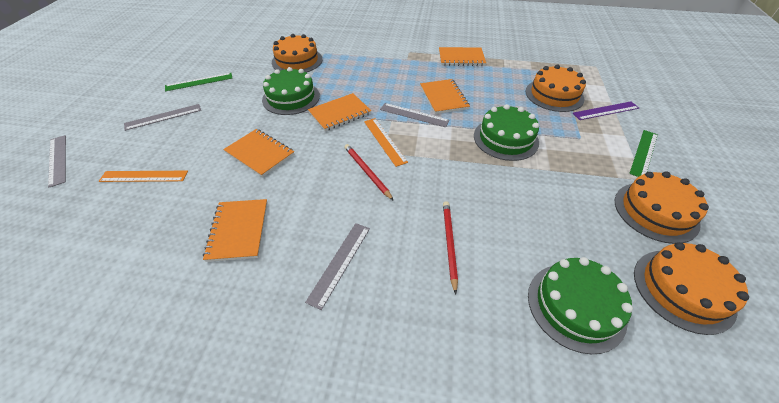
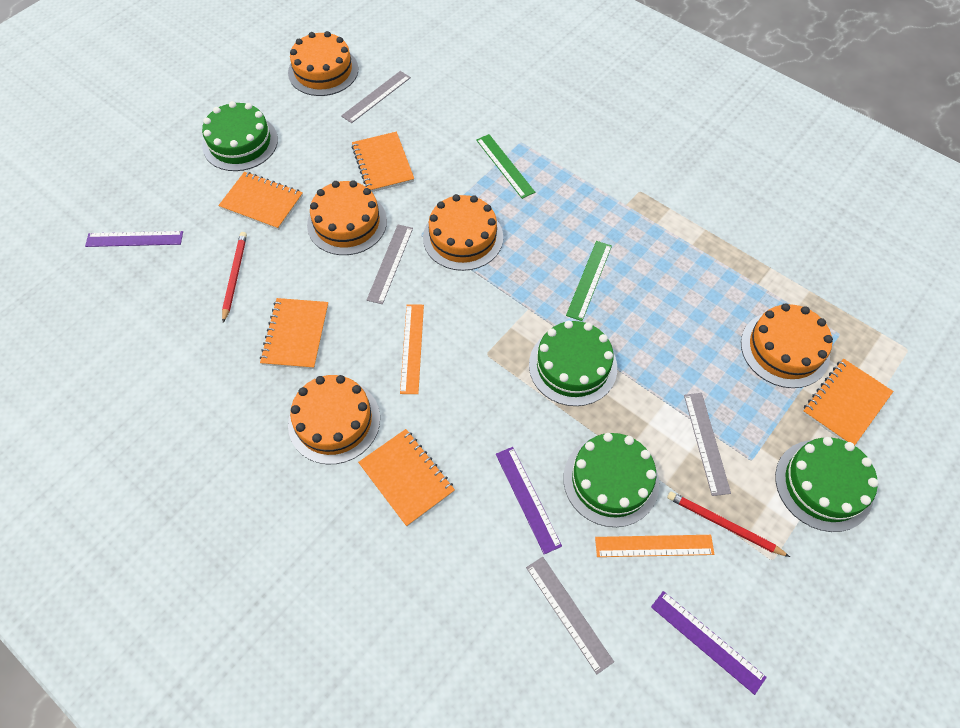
green cake: 3 -> 4
orange cake: 4 -> 5
purple ruler: 1 -> 3

